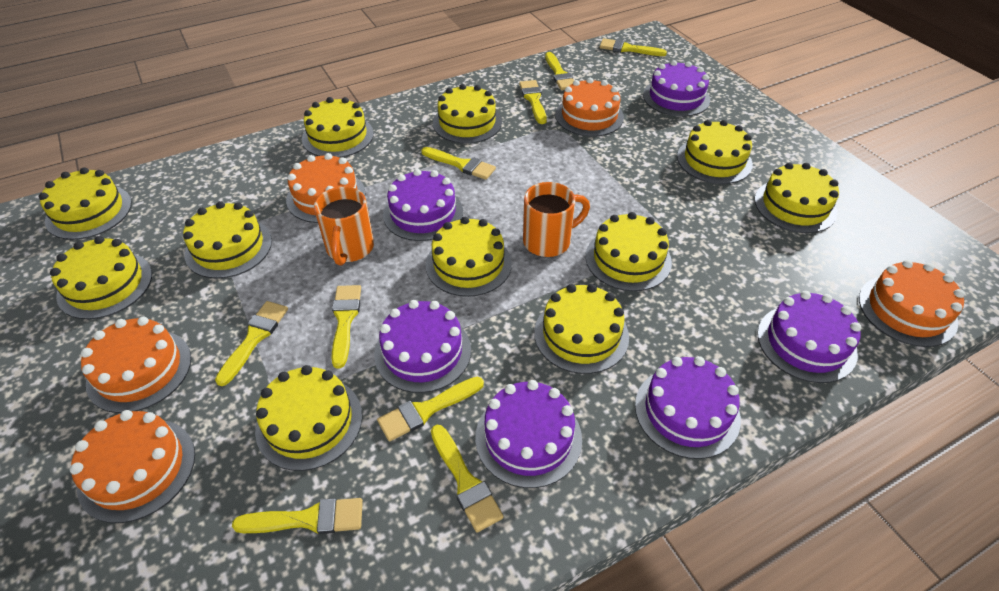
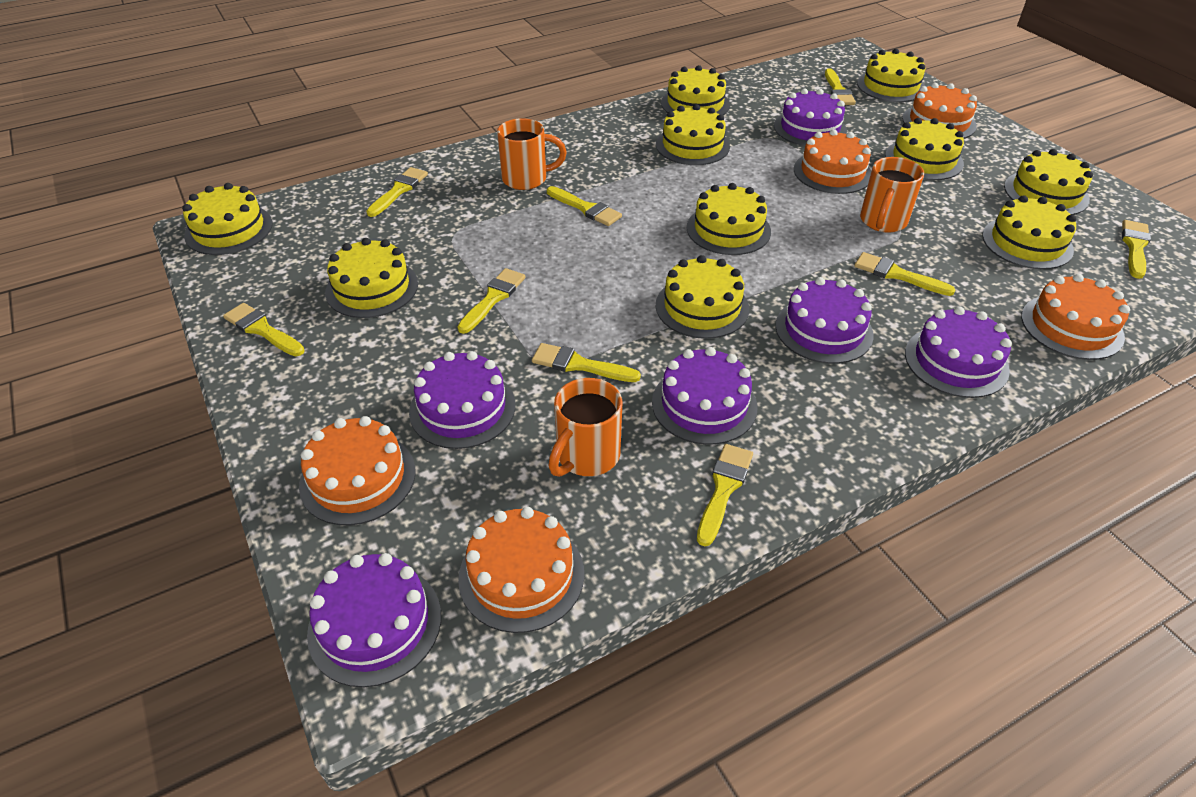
orange mug: 2 -> 3
yellow cake: 11 -> 10

